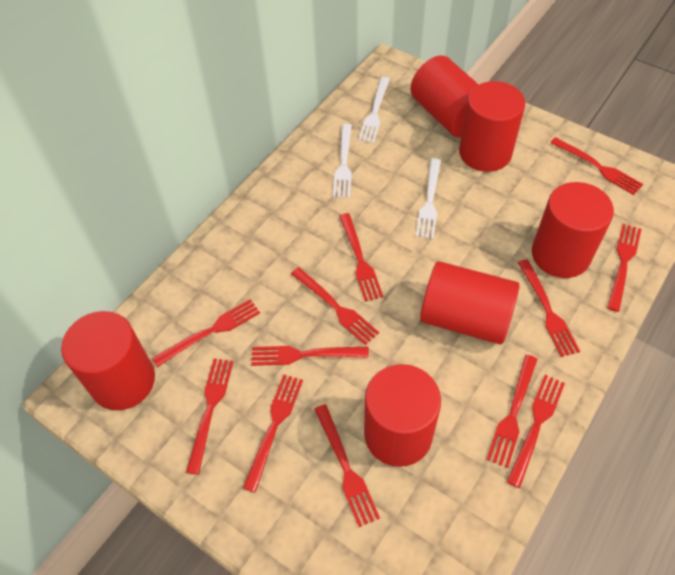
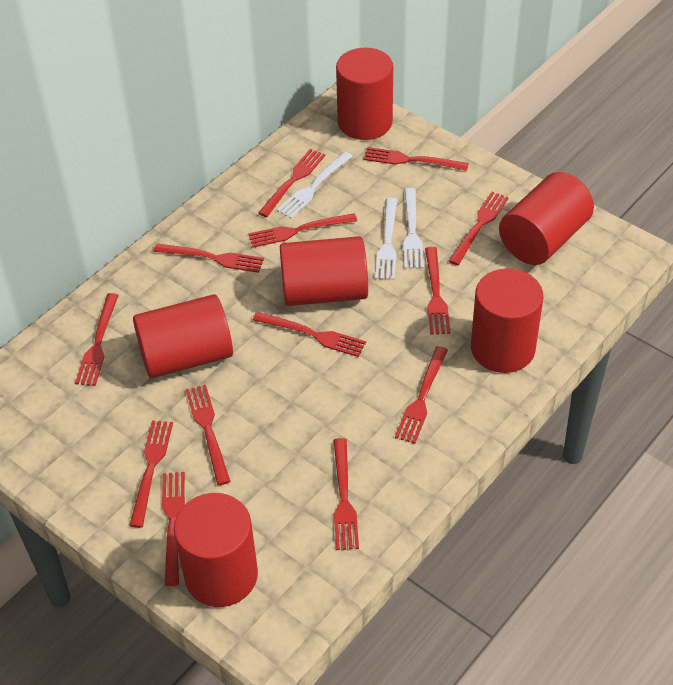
red fork: 12 -> 13

